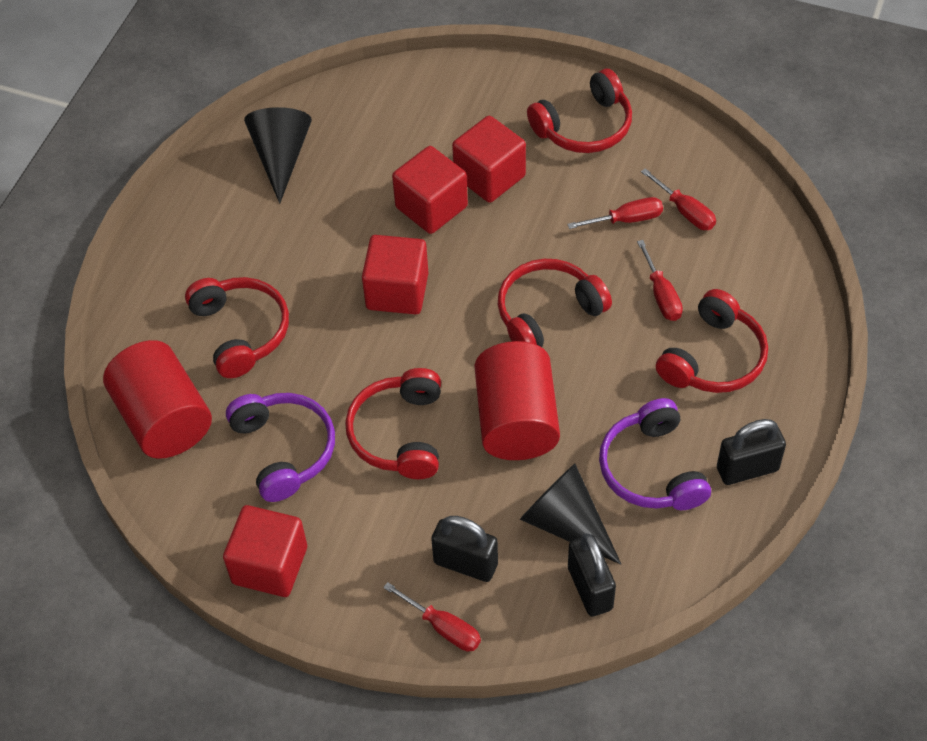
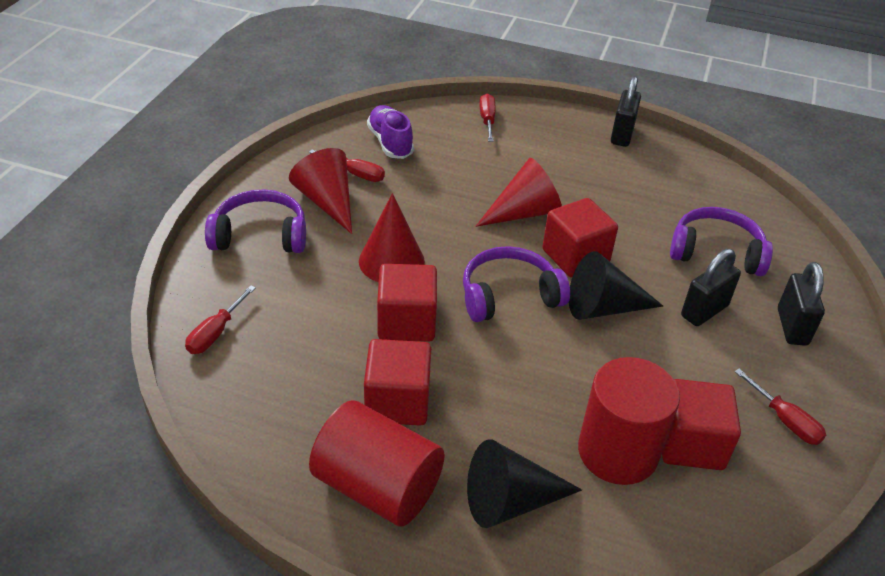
purple headphones: 2 -> 3
purple shoe: 0 -> 1
red cone: 0 -> 3
red headphones: 5 -> 0

